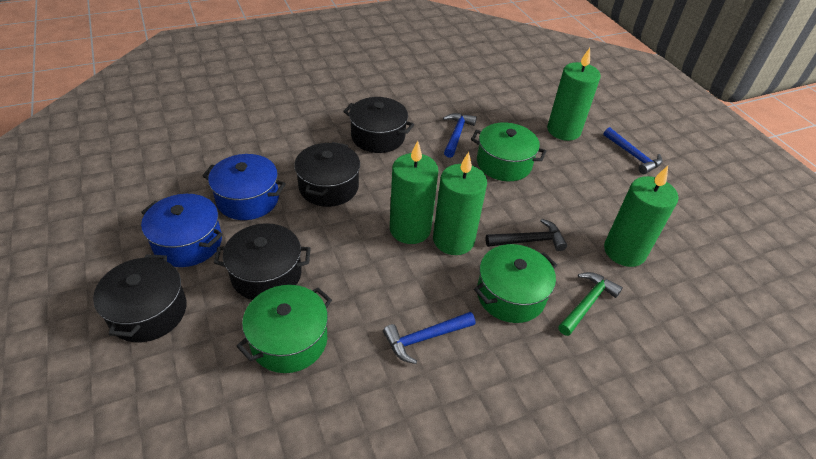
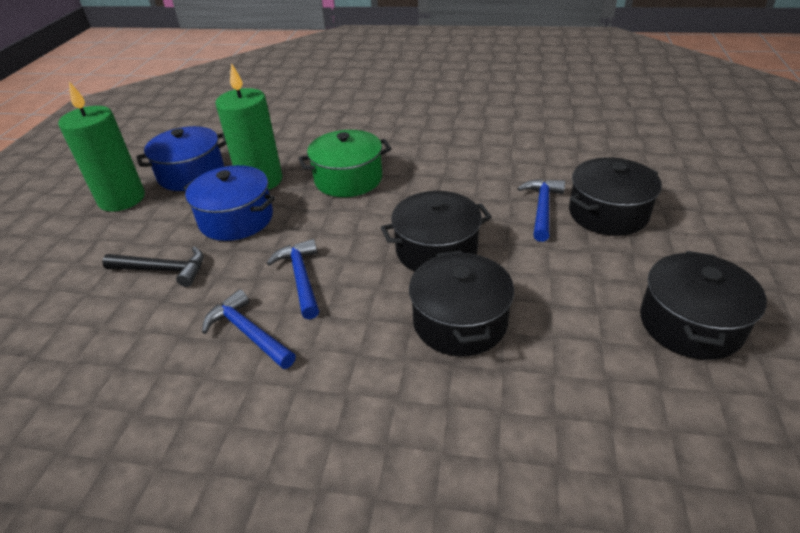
green candle: 4 -> 2
green hammer: 1 -> 0
green pot: 3 -> 1

